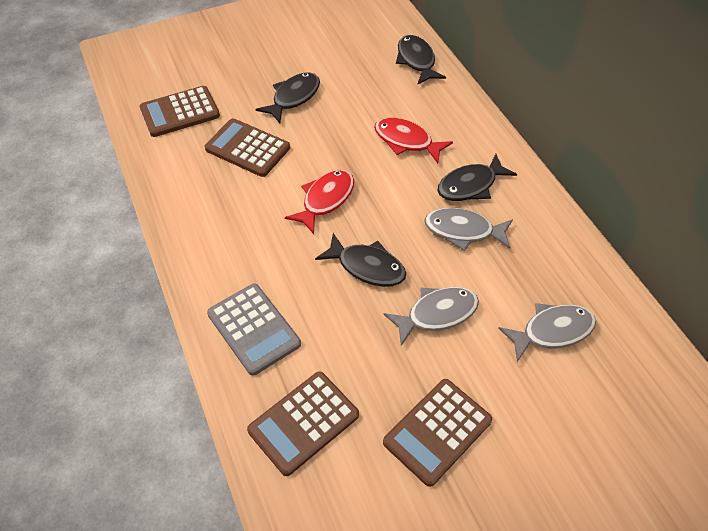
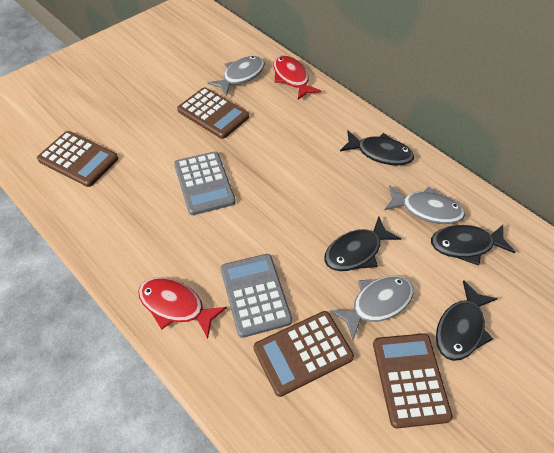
grey calculator: 1 -> 2

